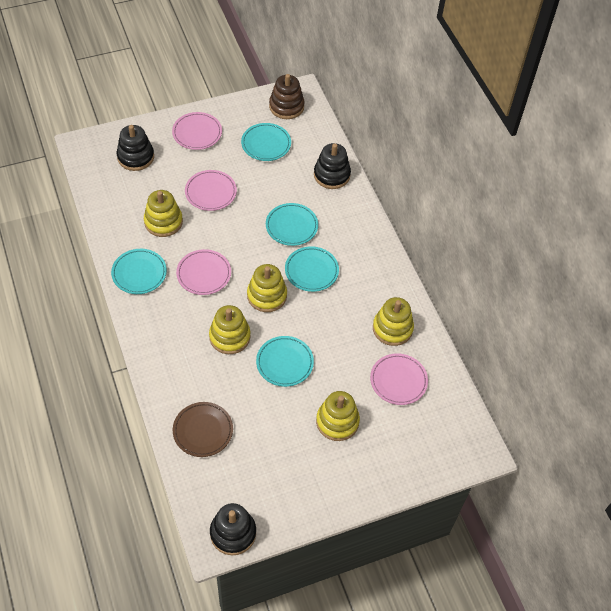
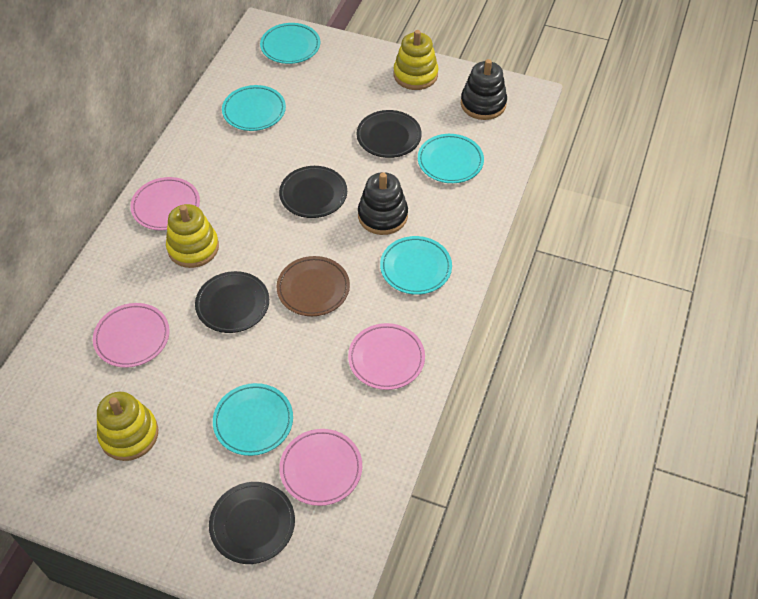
black plate: 0 -> 4
black stacking toy: 3 -> 2
brown stacking toy: 1 -> 0
yellow stacking toy: 5 -> 3

